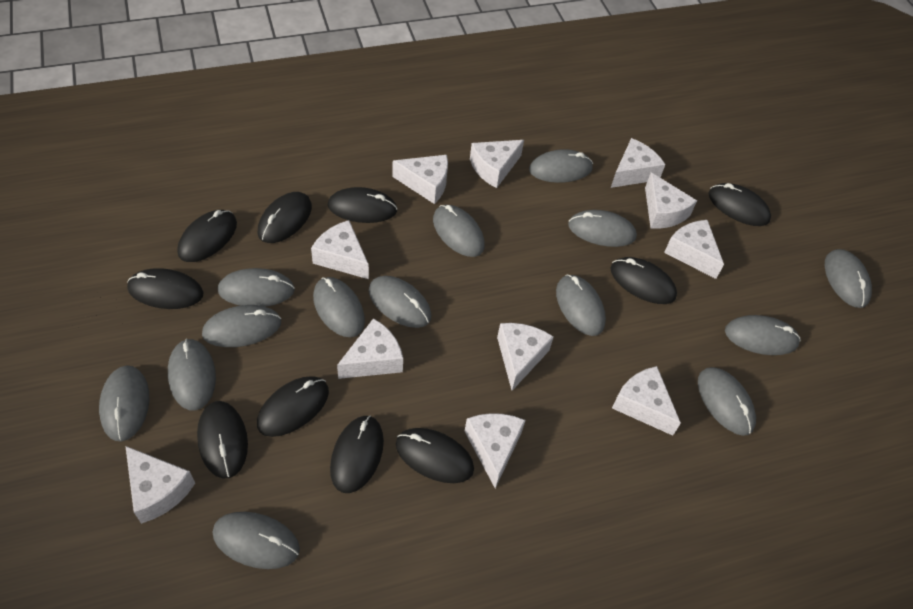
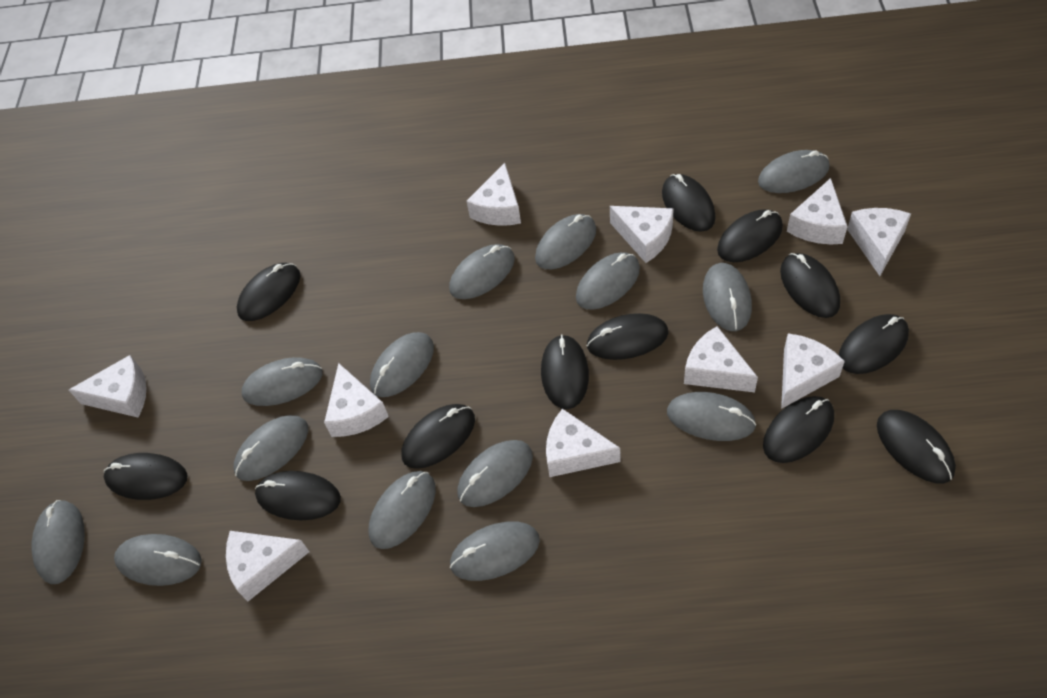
black mouse: 10 -> 12
white cheese: 11 -> 10

